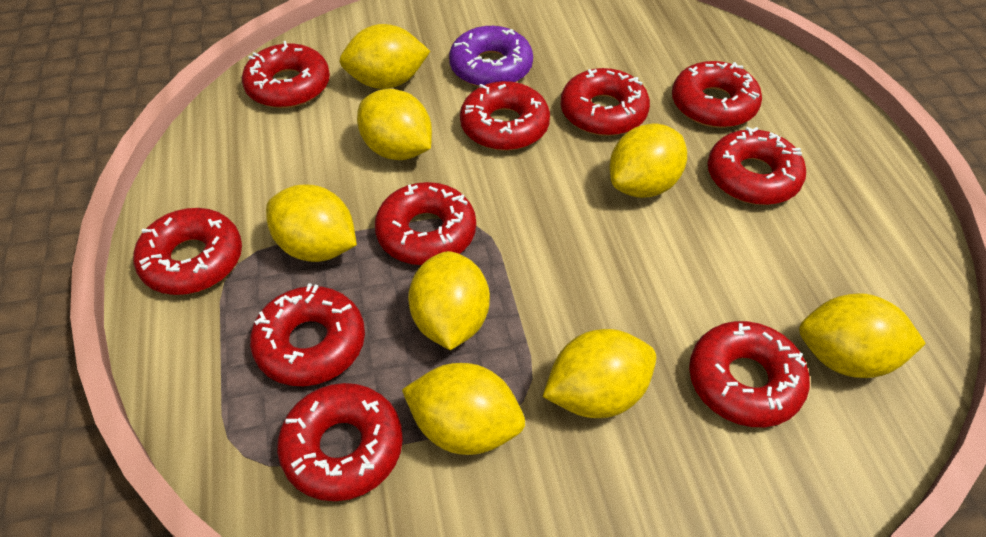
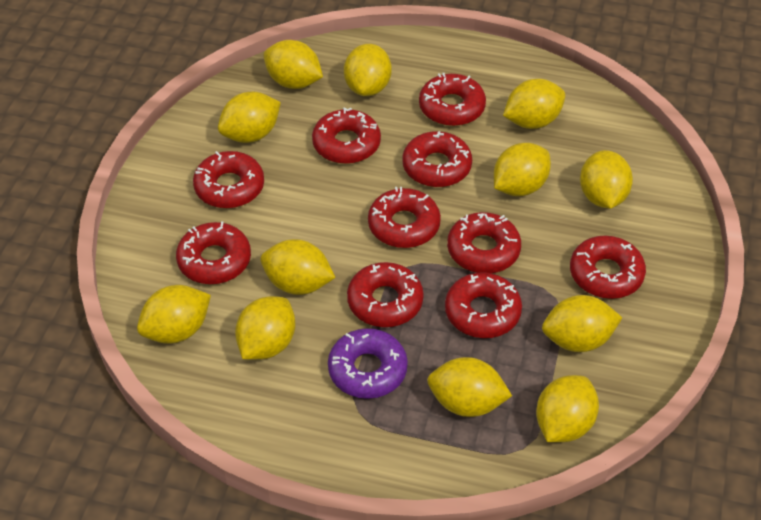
yellow lemon: 8 -> 12

